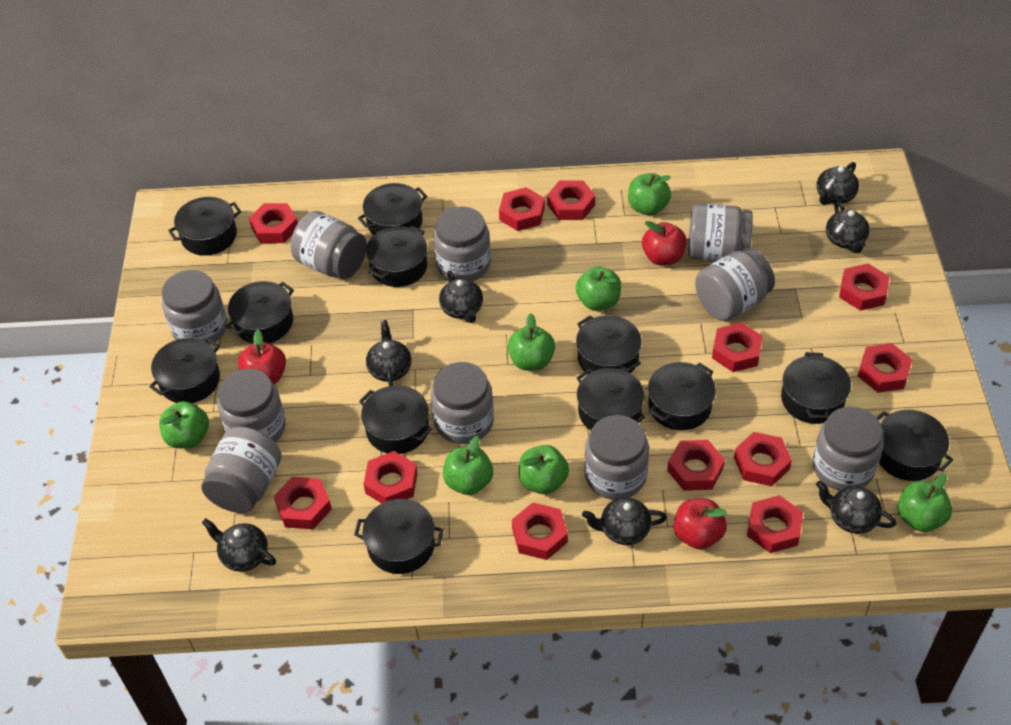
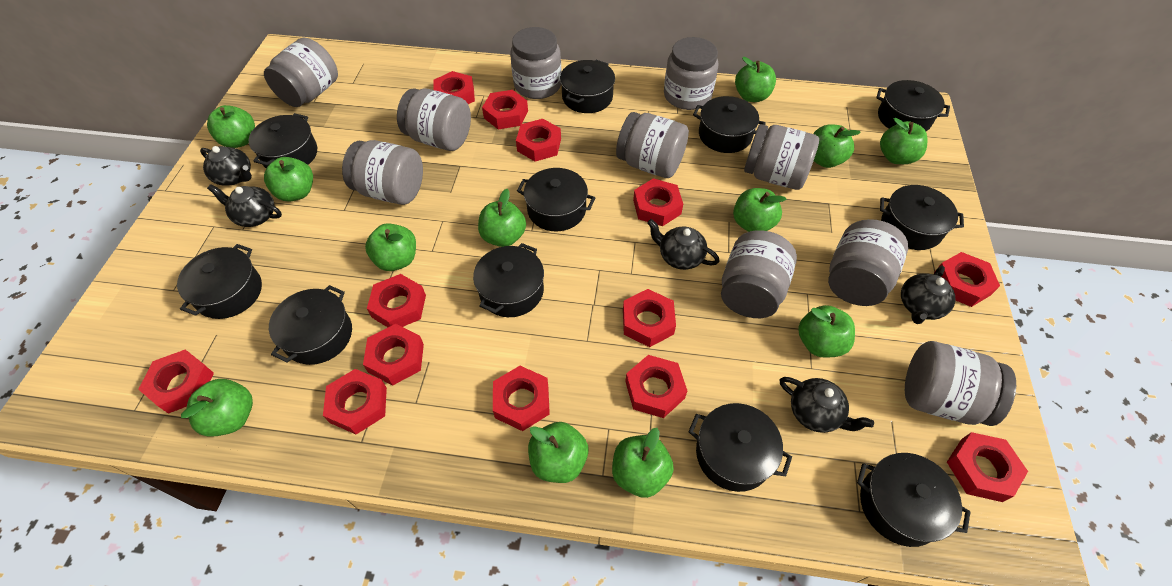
black pot: 12 -> 11
black teapot: 7 -> 5
green apple: 7 -> 12
red apple: 3 -> 0
red nut: 12 -> 13

